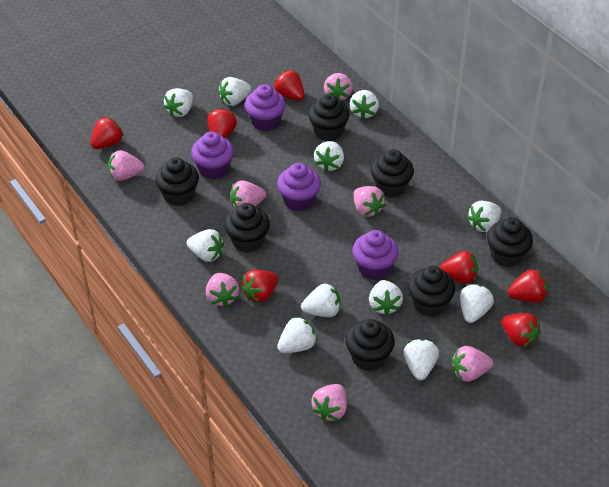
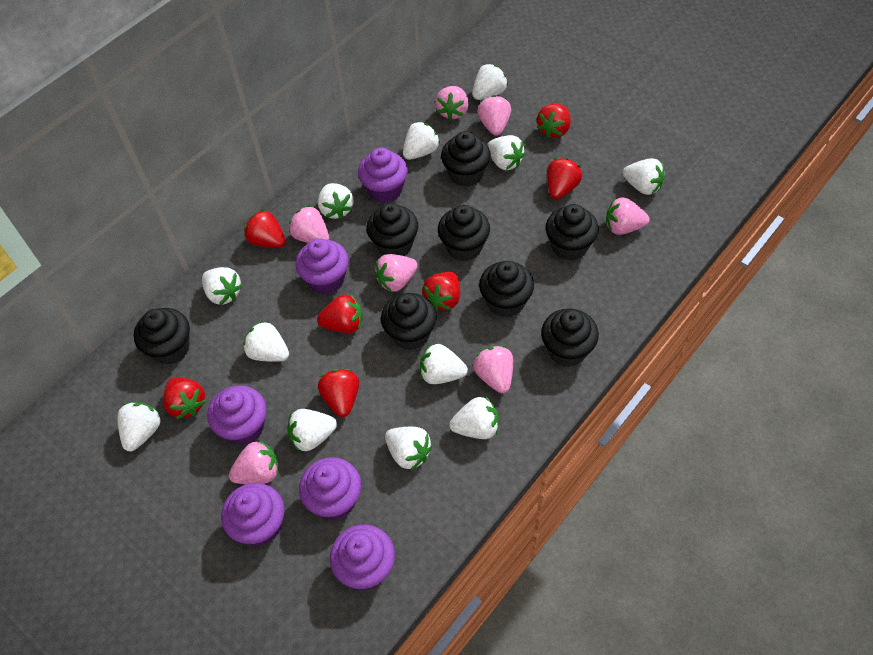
black cupcake: 7 -> 8
purple cupcake: 4 -> 6
white strawberry: 11 -> 12

